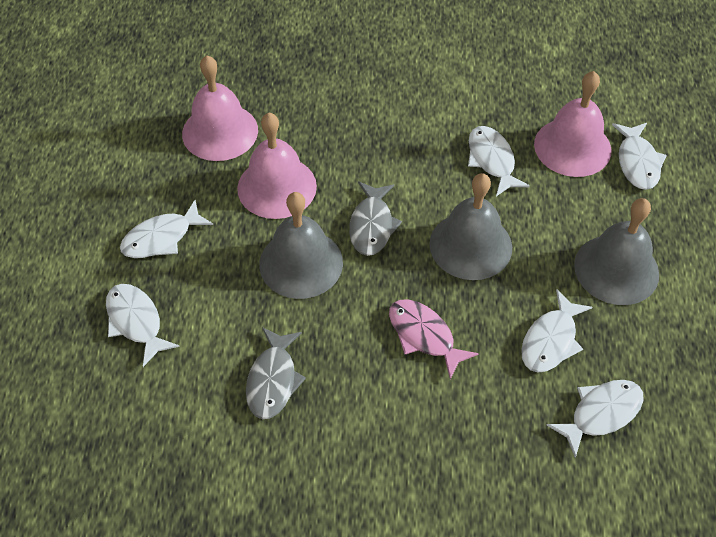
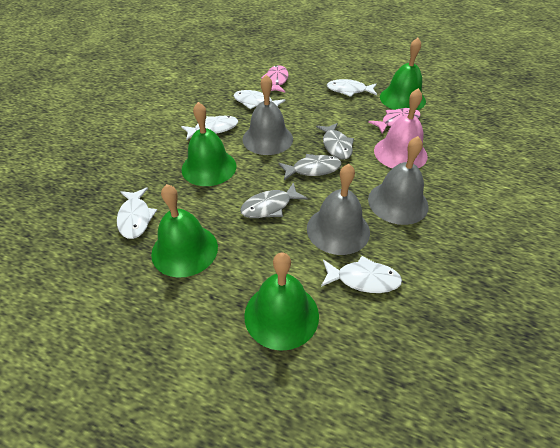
green bell: 0 -> 4
grey fish: 2 -> 3
pink bell: 3 -> 1
pink fish: 1 -> 2
white fish: 6 -> 5

